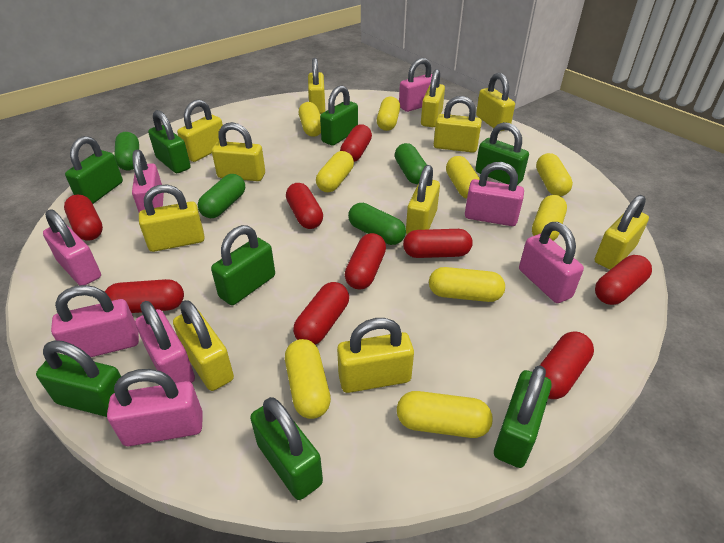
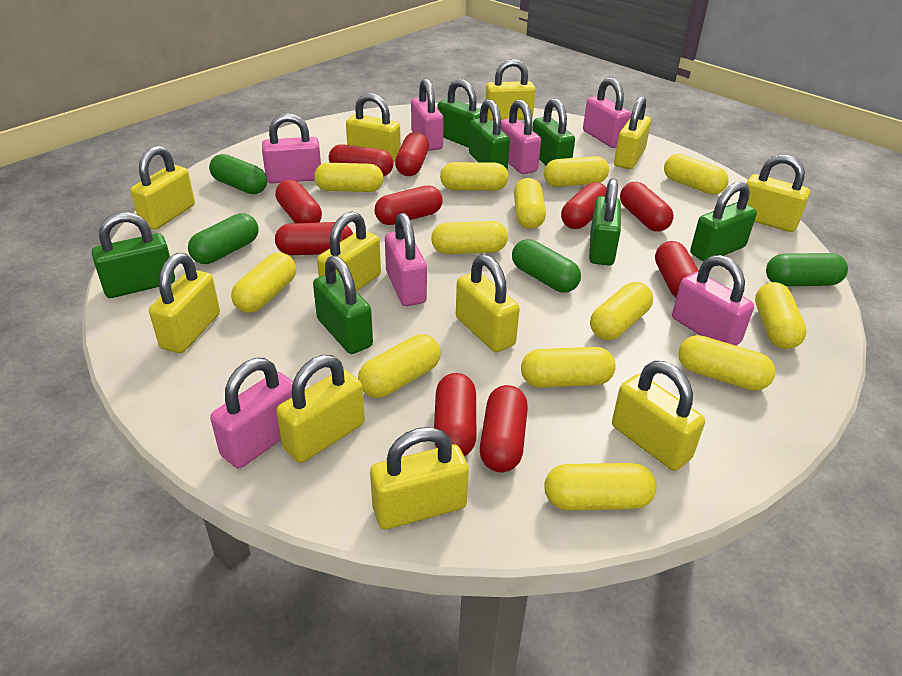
green padlock: 8 -> 7
pink padlock: 8 -> 7
red capsule: 9 -> 10
yellow capsule: 9 -> 13

